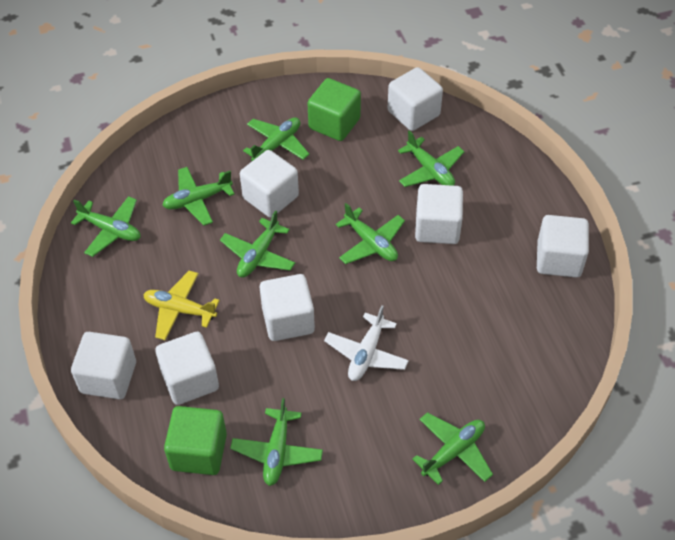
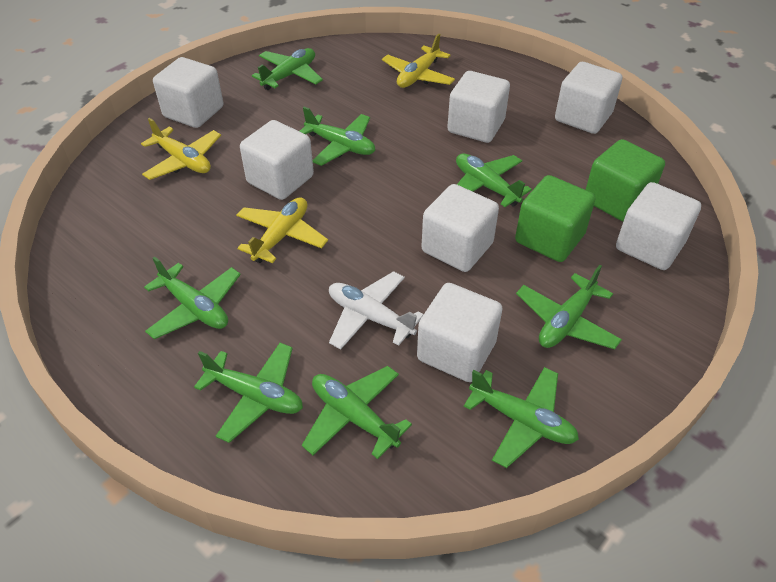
yellow plane: 1 -> 3

